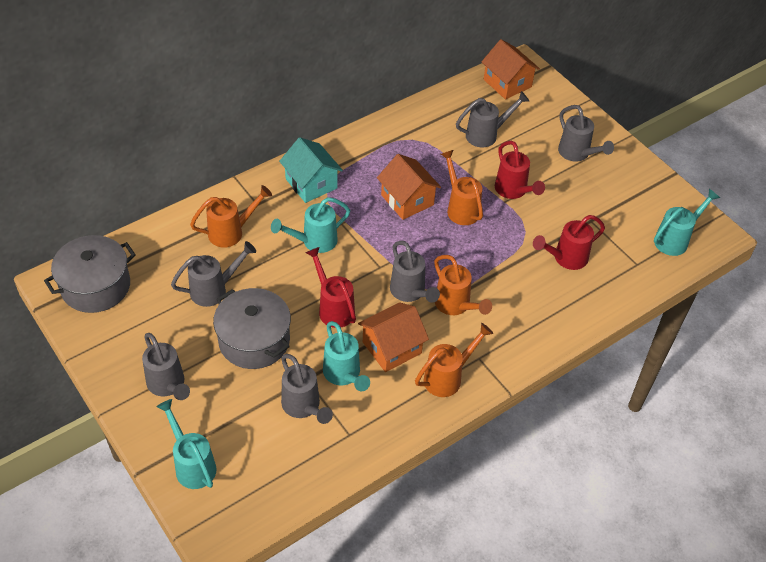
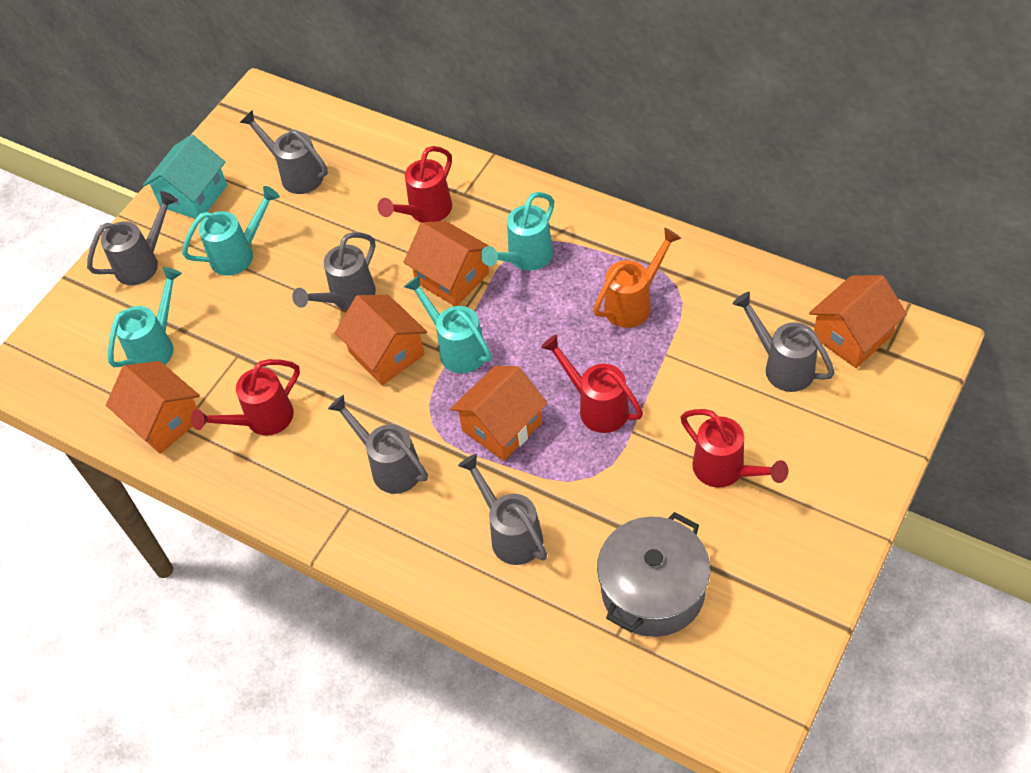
grey pot: 2 -> 1
orange house: 3 -> 5
orange watering can: 4 -> 1
red watering can: 3 -> 4

